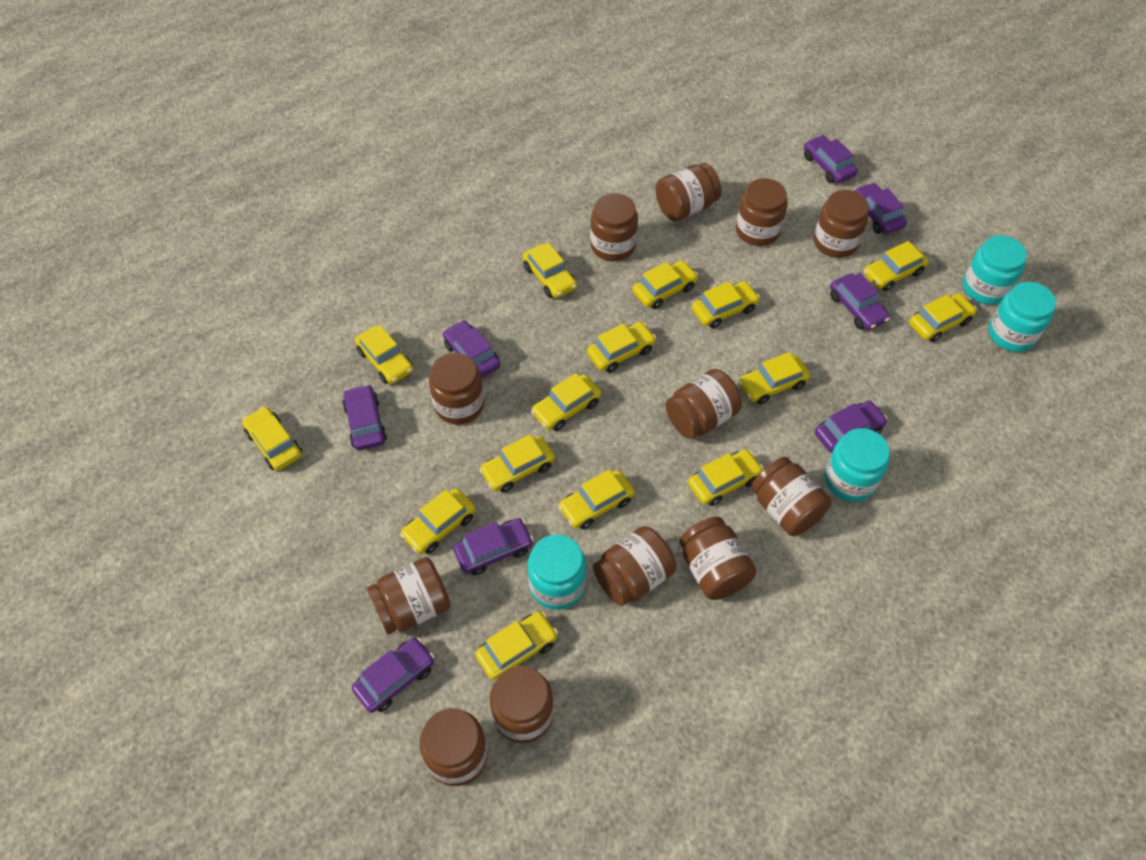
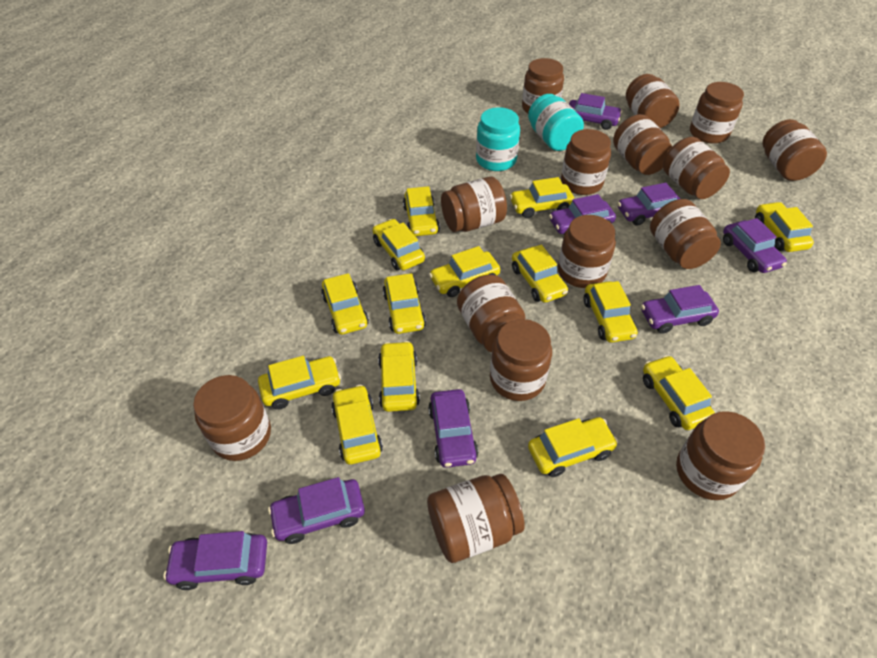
brown jar: 12 -> 15
turquoise jar: 4 -> 2
yellow car: 15 -> 14

